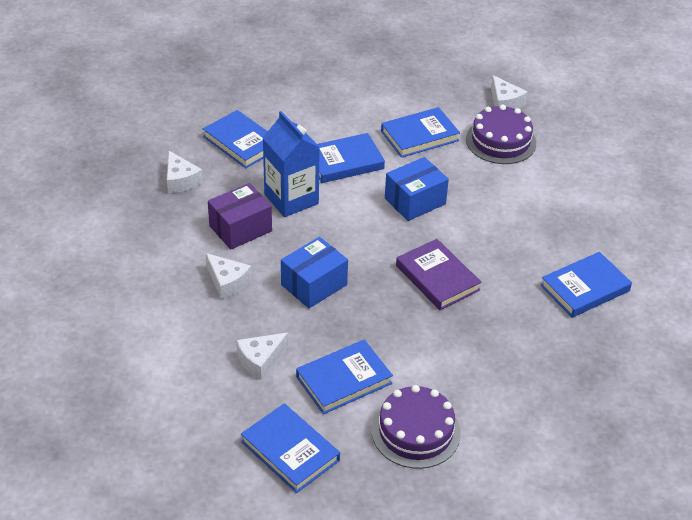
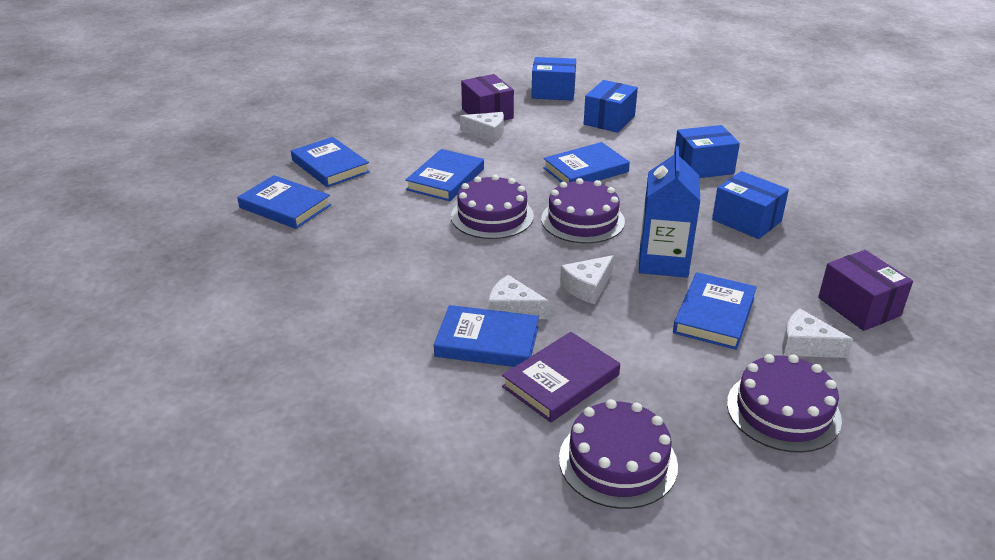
blue box: 2 -> 4
purple box: 1 -> 2
purple cake: 2 -> 4

